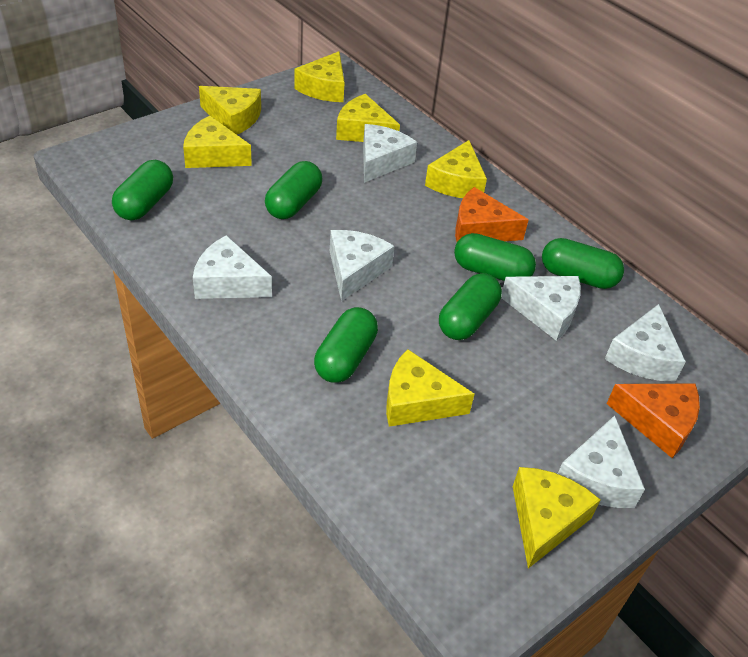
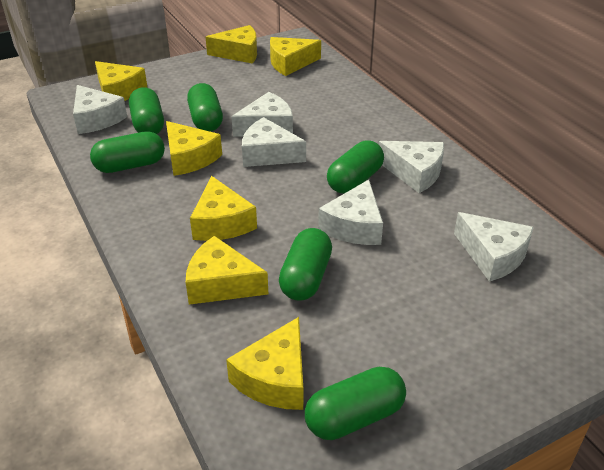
orange cheese: 2 -> 0

